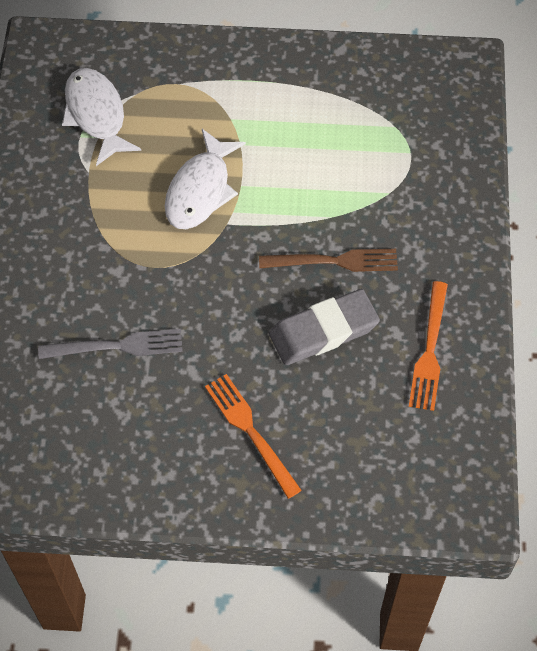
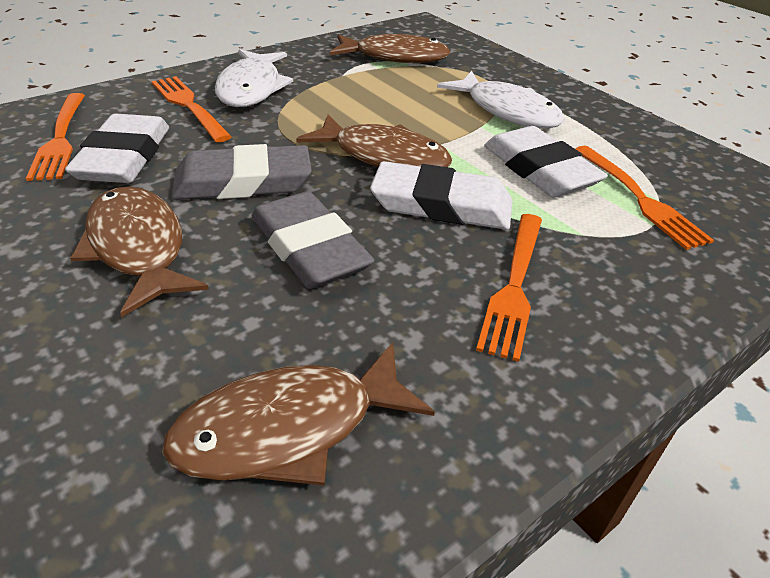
brown fish: 0 -> 4
brown fork: 1 -> 0
grey eraser: 1 -> 2
grey fork: 1 -> 0
orange fork: 2 -> 4
white eraser: 0 -> 3

